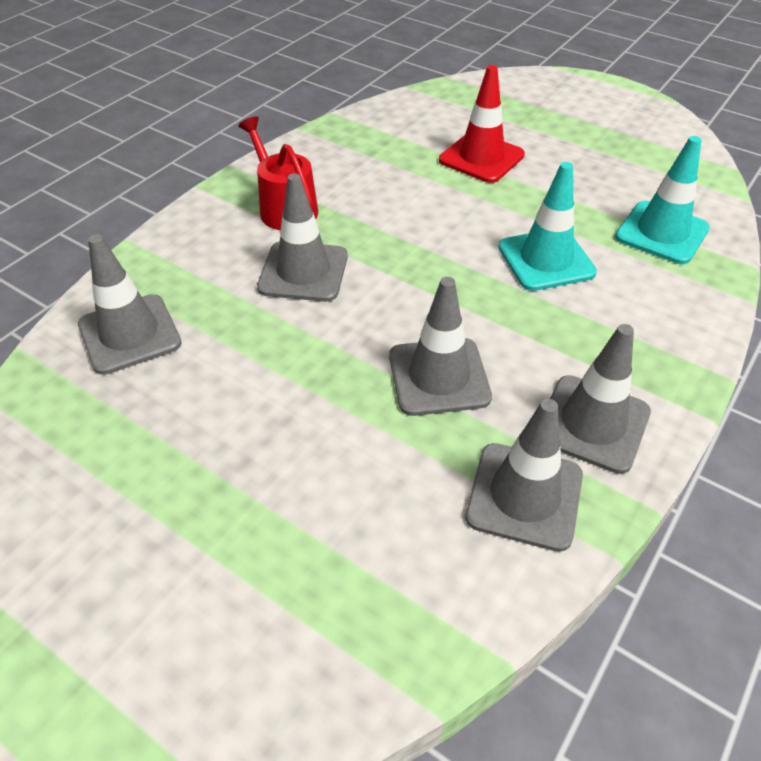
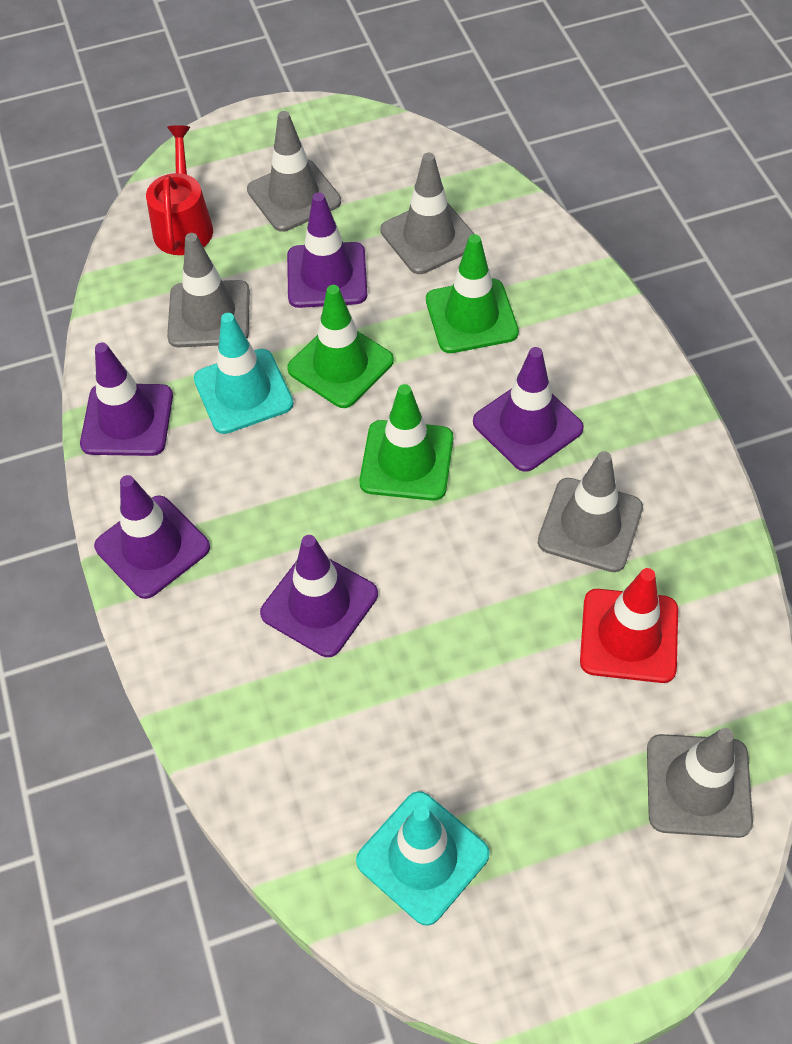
green traffic cone: 0 -> 3
purple traffic cone: 0 -> 5

